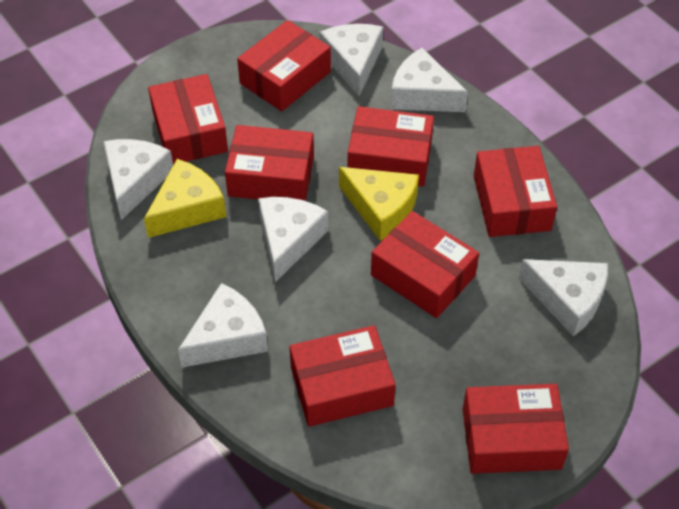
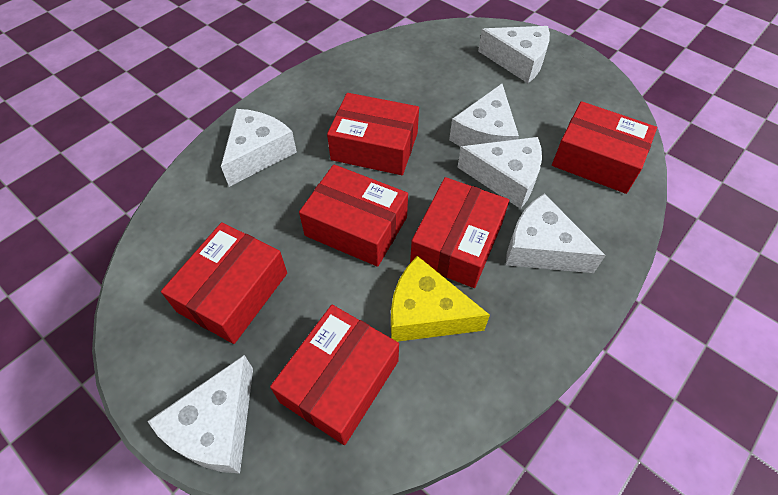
red box: 8 -> 6
yellow cheese: 2 -> 1

